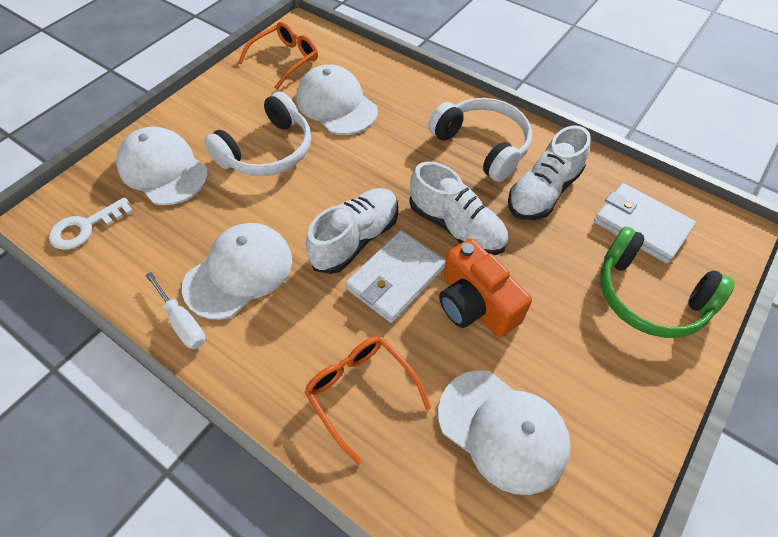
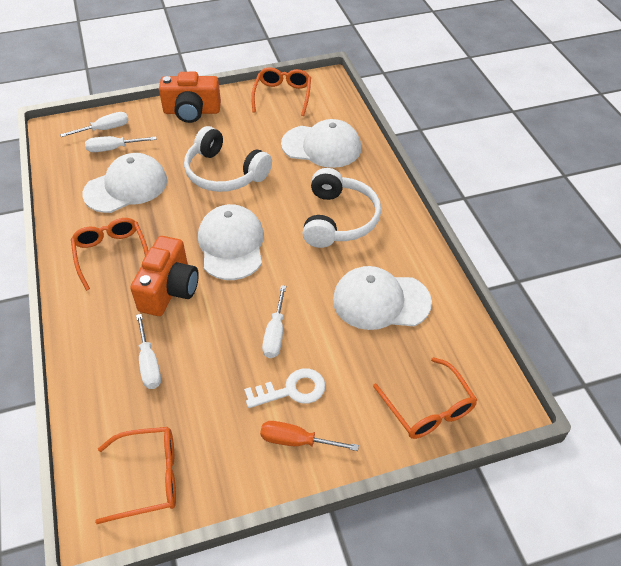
green headphones: 1 -> 0
orange camera: 1 -> 2
orange glasses: 2 -> 4
orange screwdriver: 0 -> 1
white screwdriver: 1 -> 4
white shoe: 3 -> 0
white wallet: 2 -> 0

